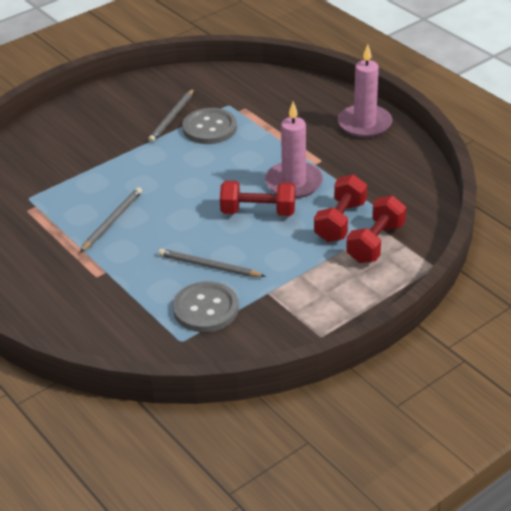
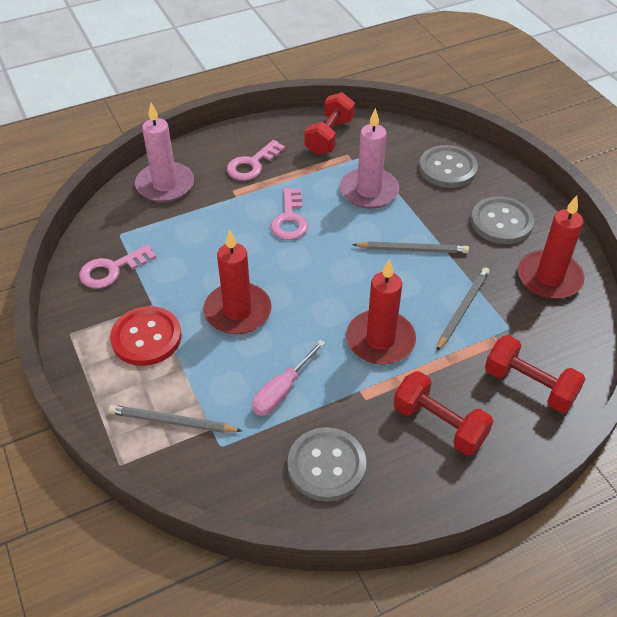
grey button: 2 -> 3
pink key: 0 -> 3
pink screwdriver: 0 -> 1
red button: 0 -> 1
red candle: 0 -> 3

